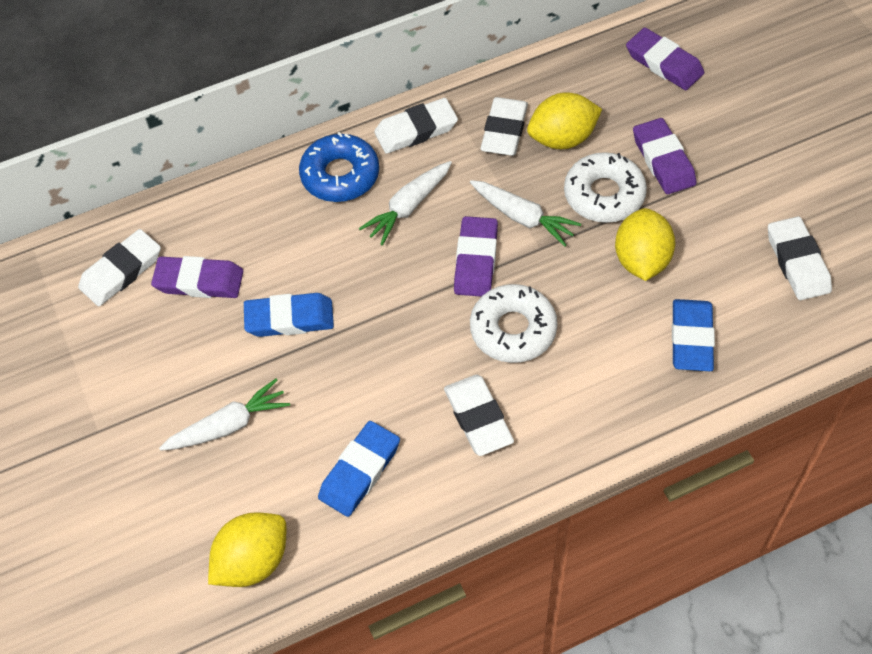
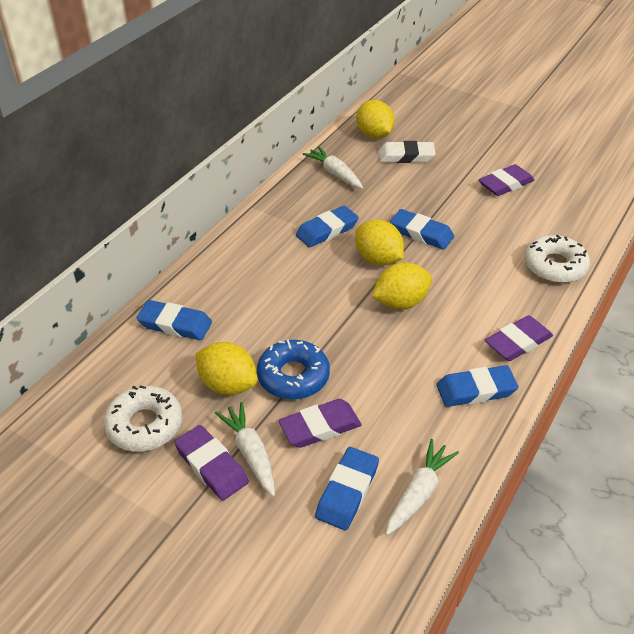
blue eraser: 3 -> 5
white eraser: 5 -> 1
yellow lemon: 3 -> 4

